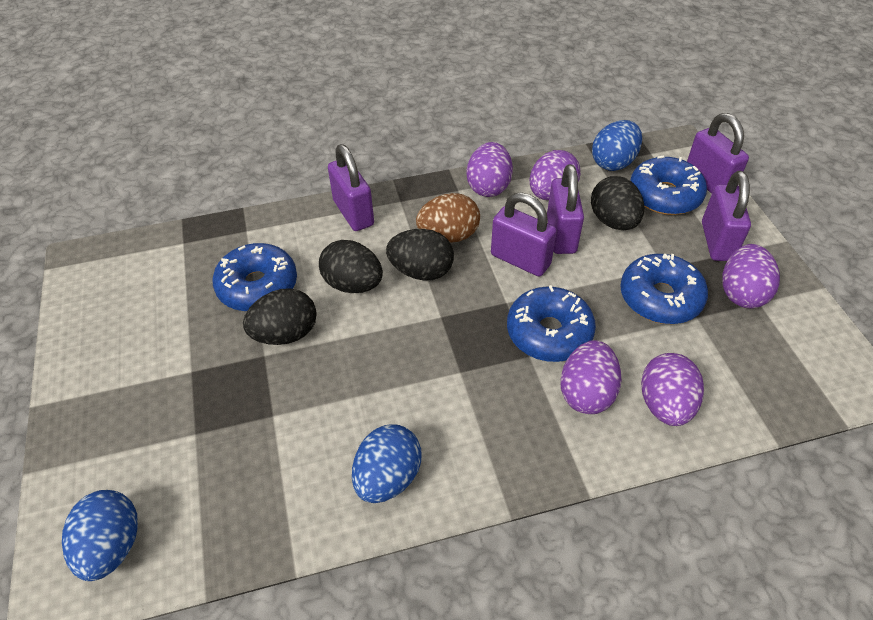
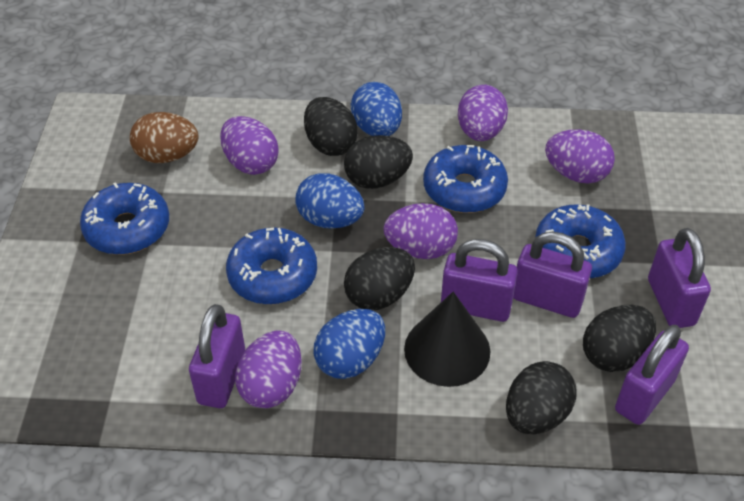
black cone: 0 -> 1
black egg: 4 -> 5

